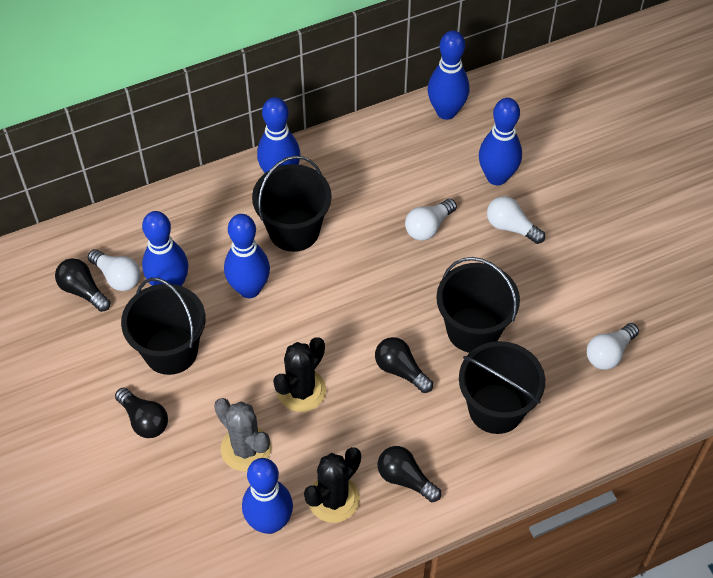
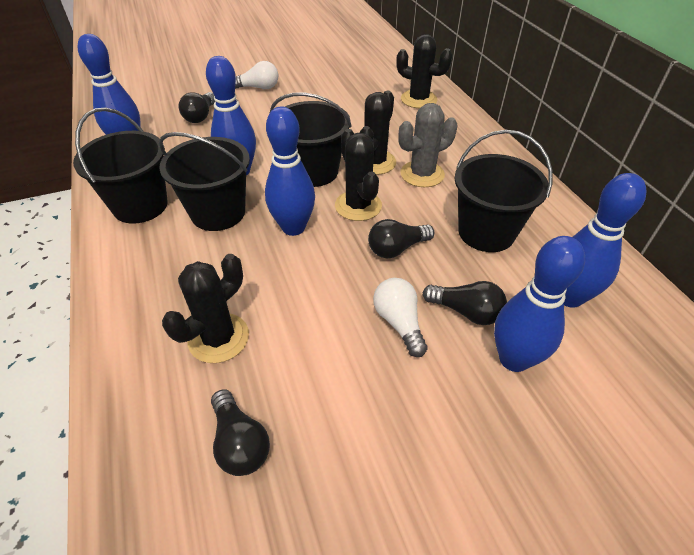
black cactus: 2 -> 4
blue bowling pin: 6 -> 5
white light bulb: 4 -> 2

